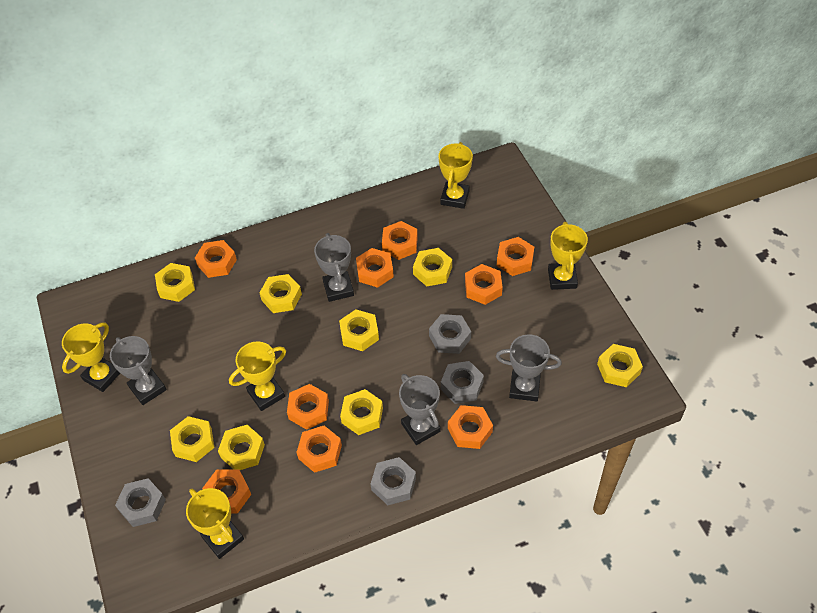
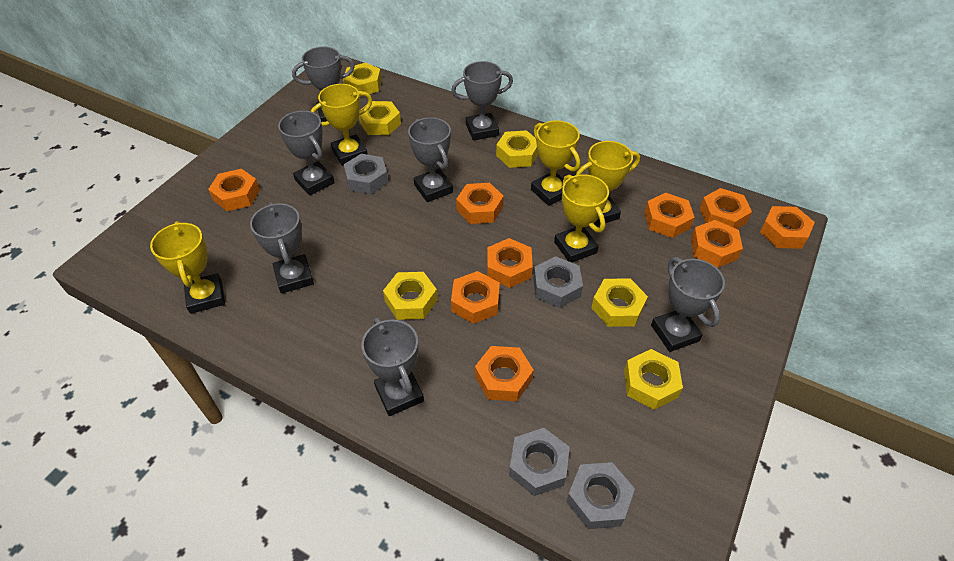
grey trophy: 4 -> 7
yellow nut: 8 -> 6

